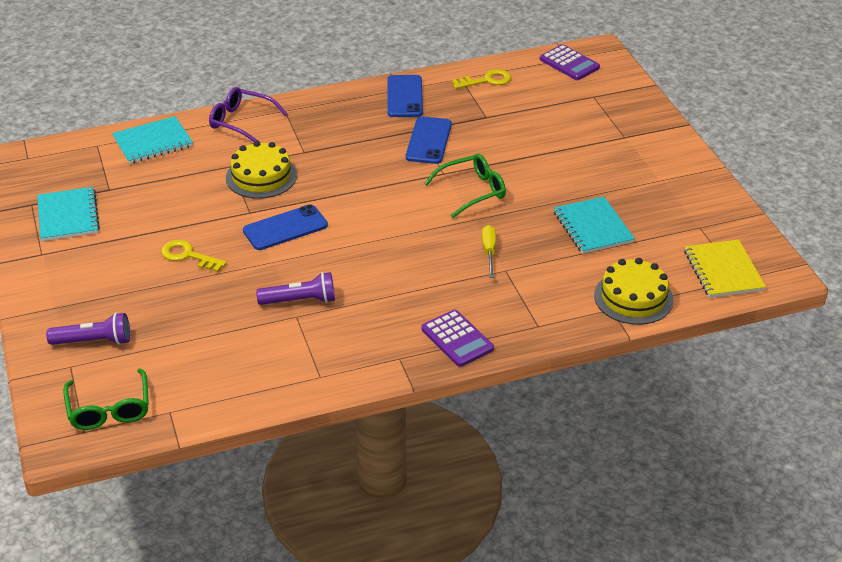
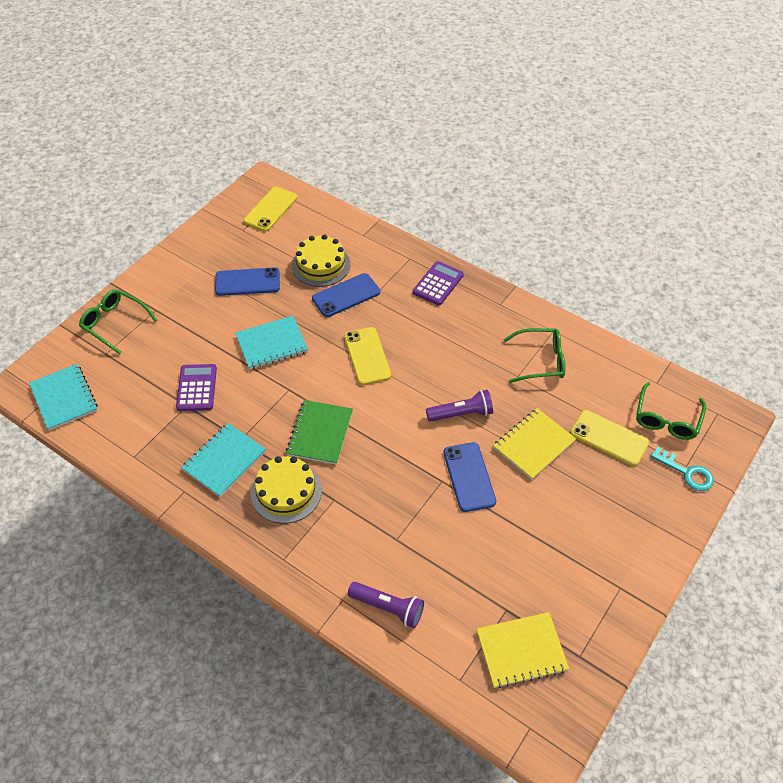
green glasses: 2 -> 3
green notebook: 0 -> 1
purple glasses: 1 -> 0
turquoise key: 0 -> 1
yellow key: 2 -> 0
yellow notebook: 1 -> 2
yellow phone: 0 -> 3
yellow screwdriver: 1 -> 0

